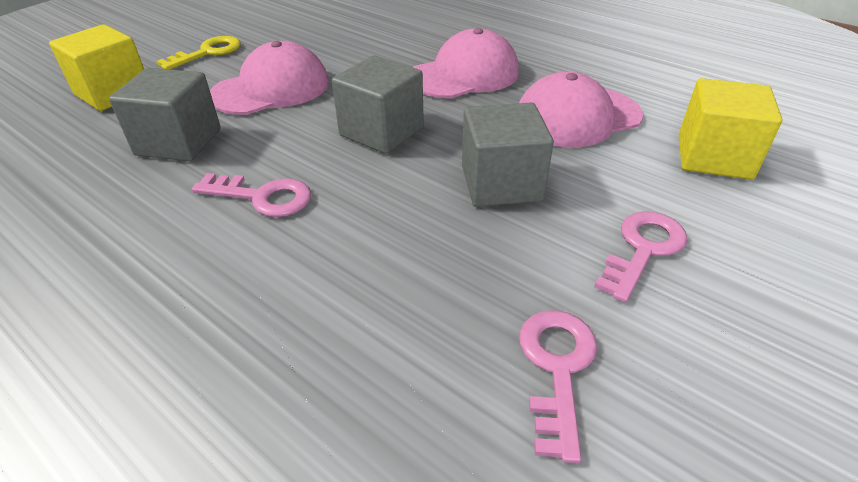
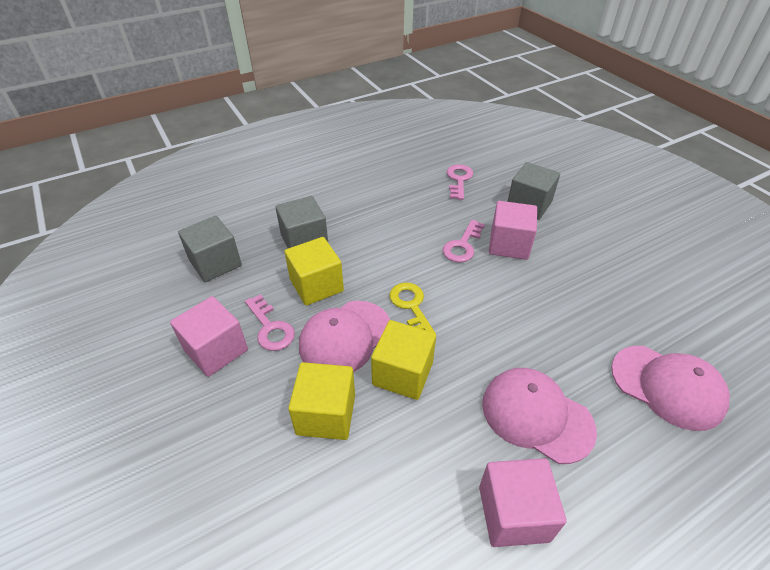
pink cube: 0 -> 3
yellow cube: 2 -> 3

